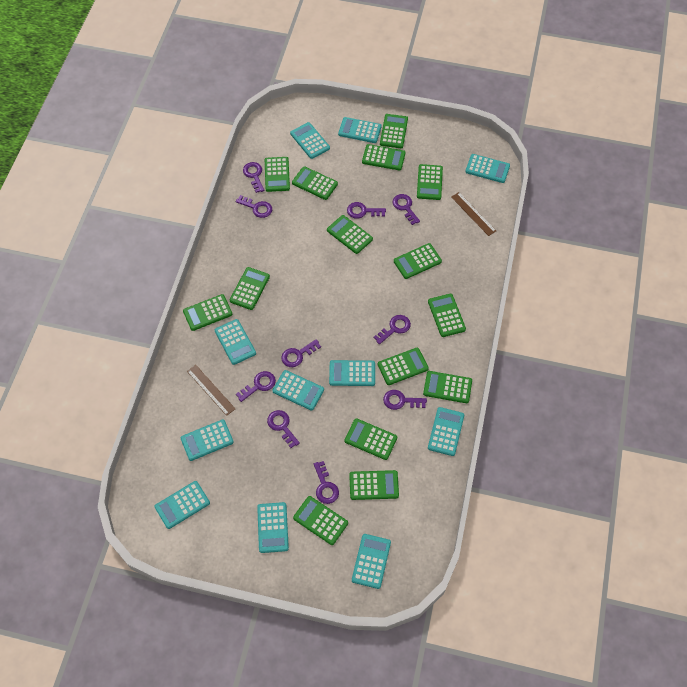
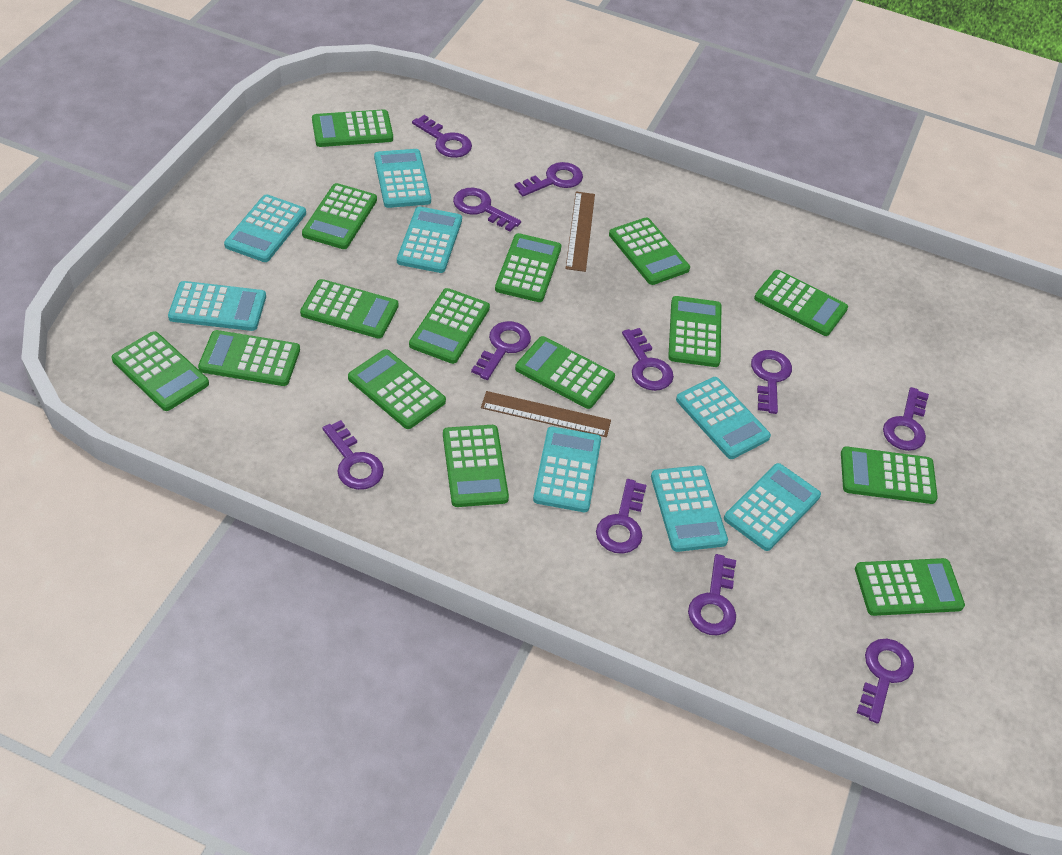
purple key: 10 -> 11
turquoise calculator: 11 -> 8

